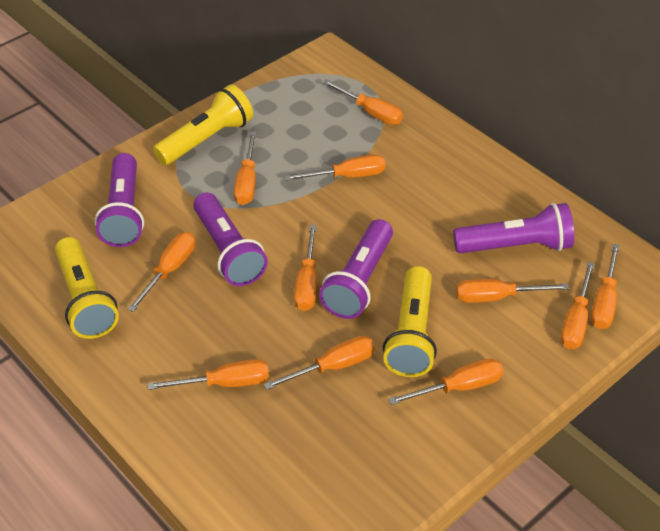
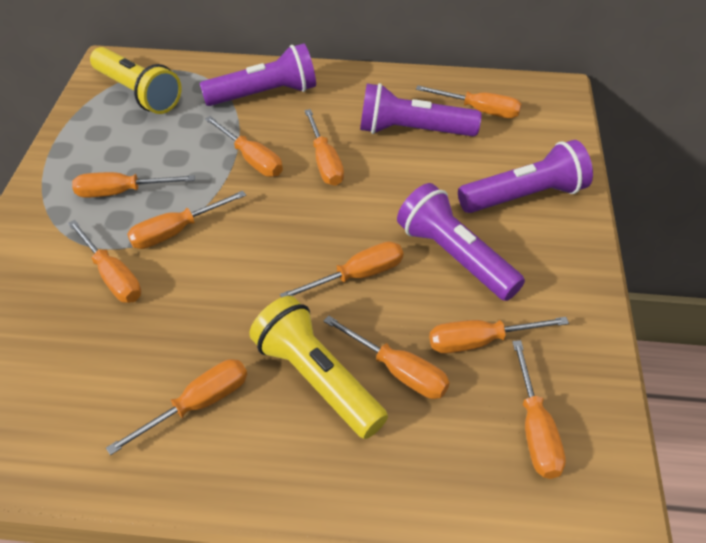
yellow flashlight: 3 -> 2

